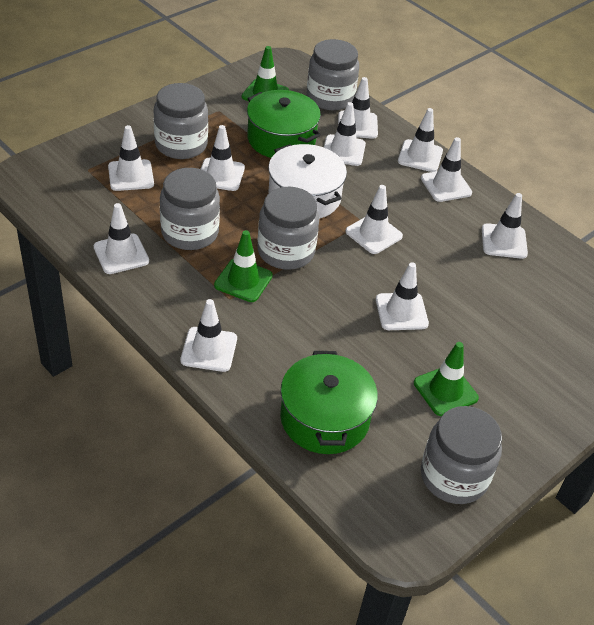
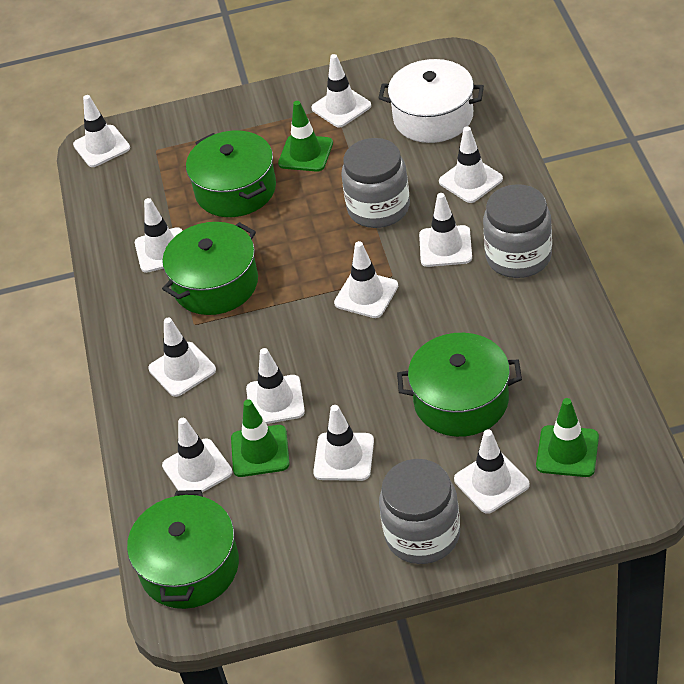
green pot: 2 -> 4
grey jar: 5 -> 3

